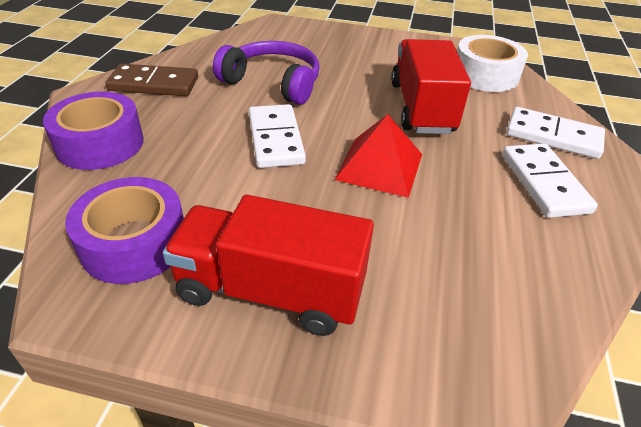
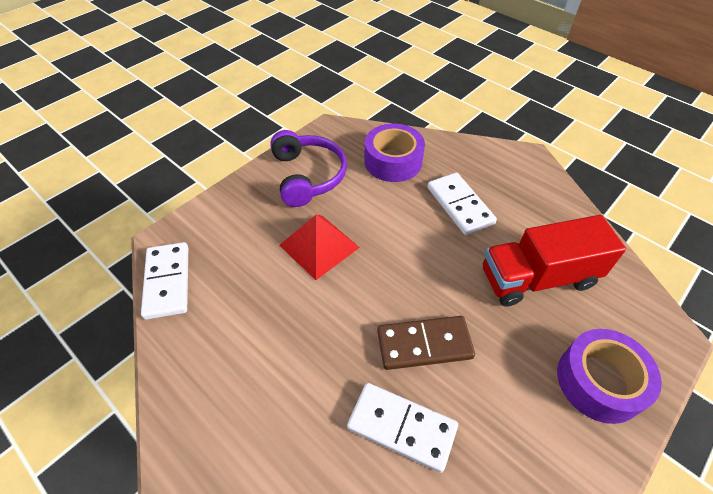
red truck: 2 -> 1
white tape: 1 -> 0

